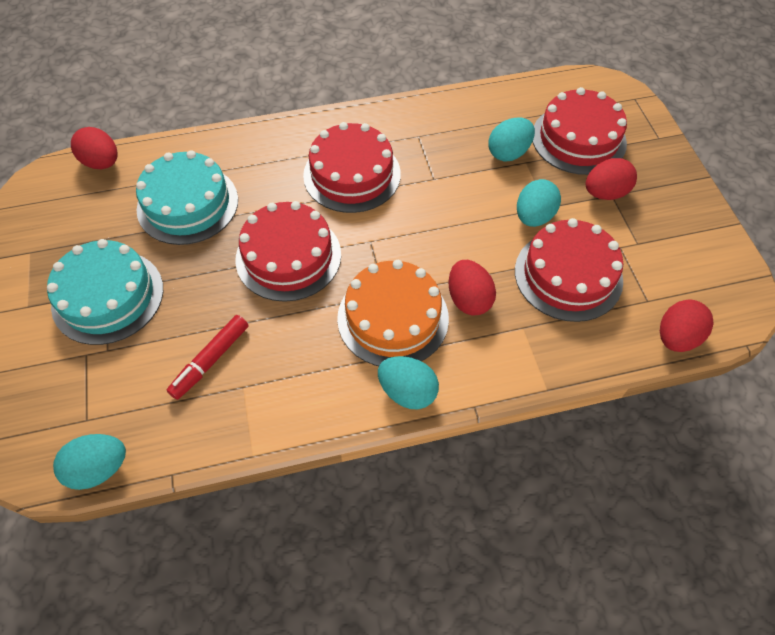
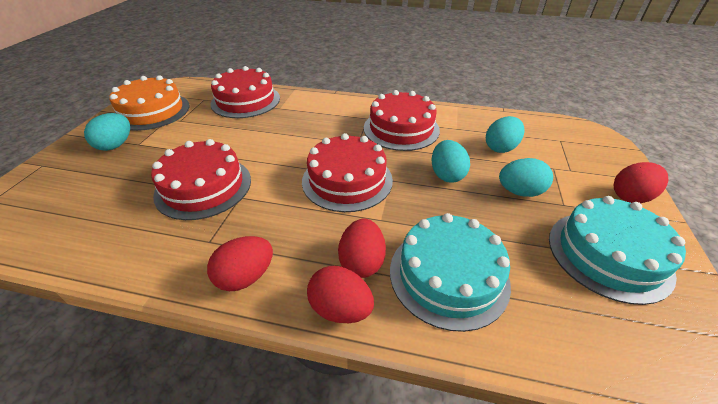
red marker: 1 -> 0

